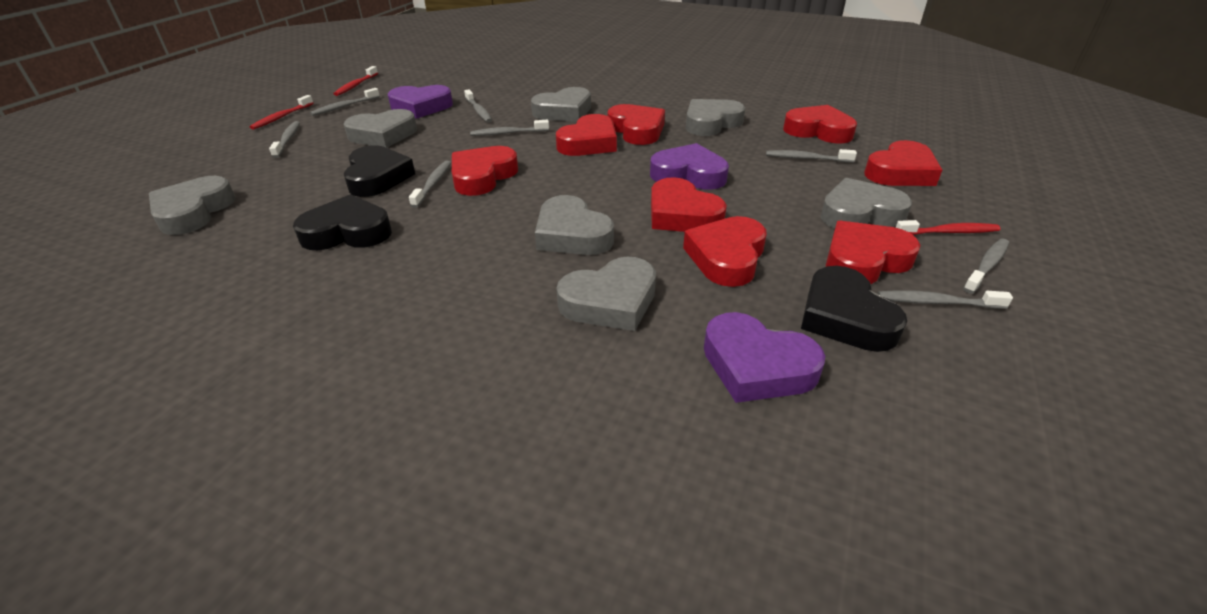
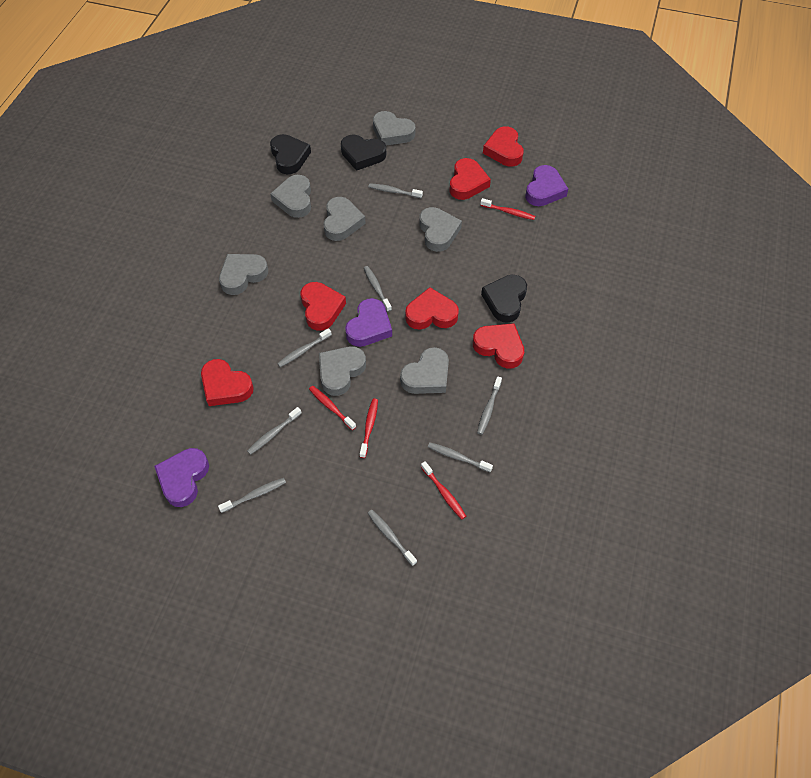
red heart: 8 -> 6
red toothbrush: 3 -> 4

